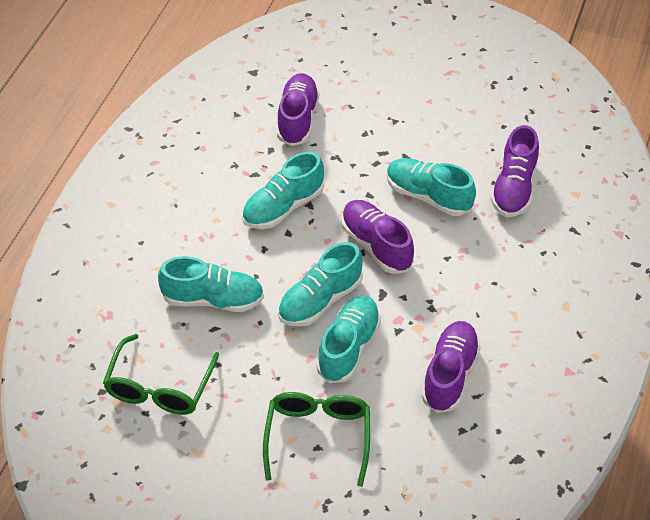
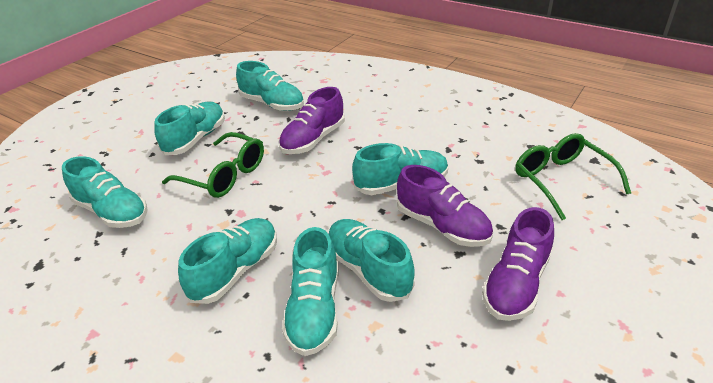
purple shoe: 4 -> 3
turquoise shoe: 5 -> 7

